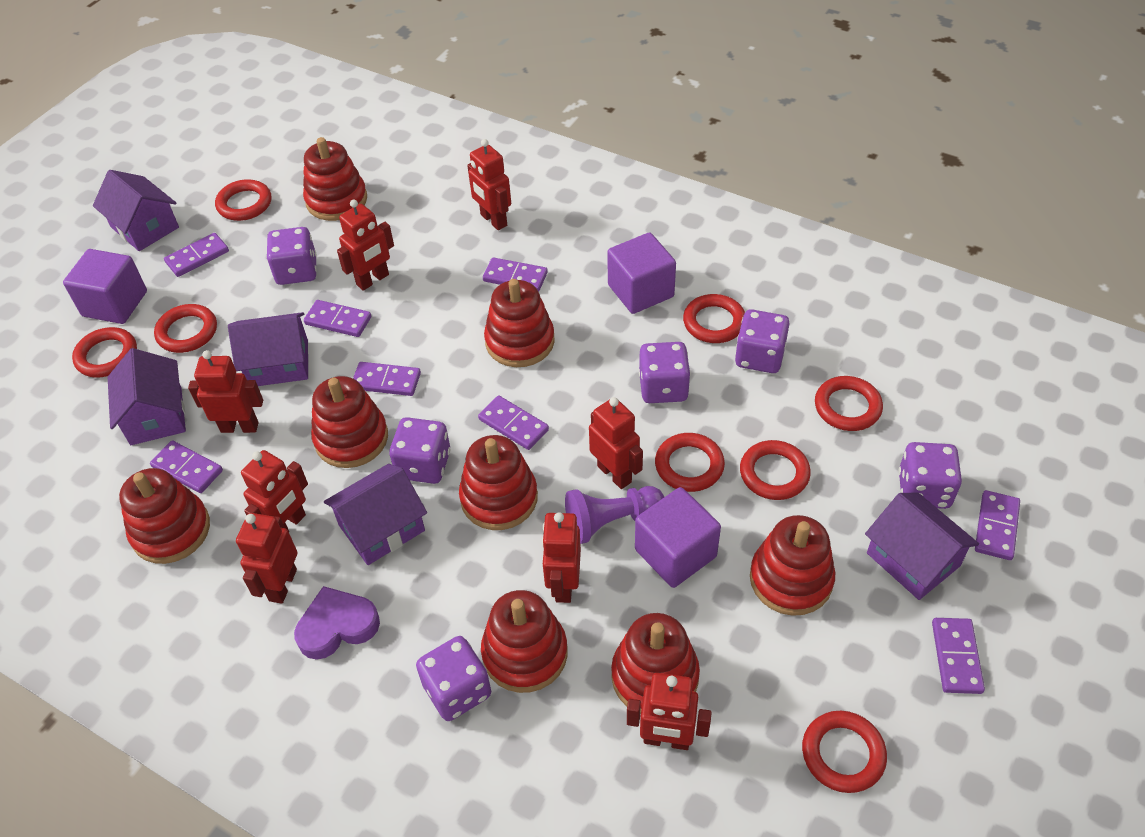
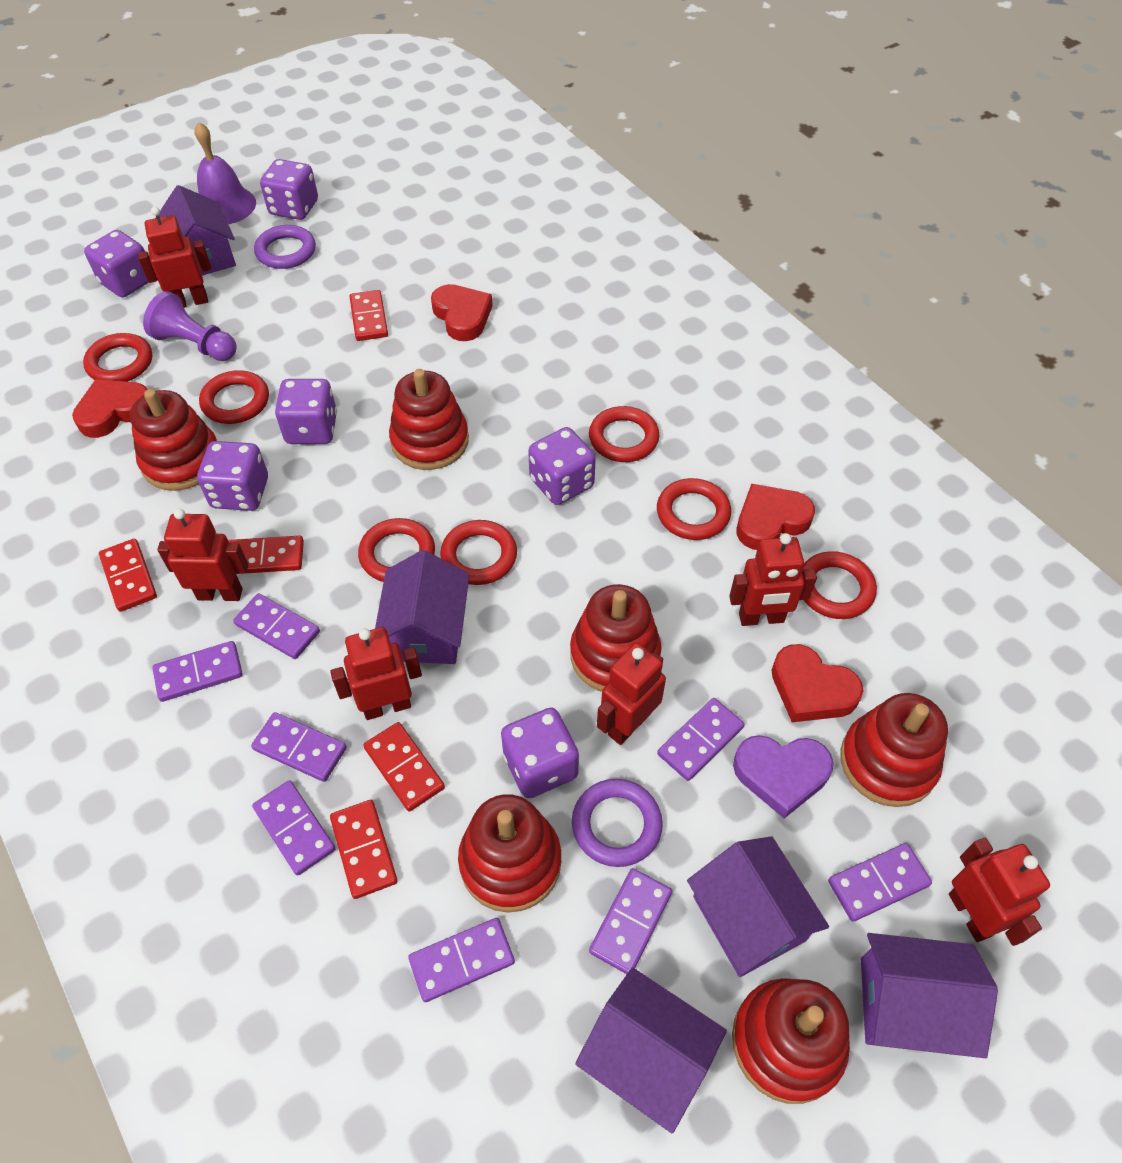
purple bell: 0 -> 1
purple cube: 3 -> 0
purple ring: 0 -> 2
red domino: 0 -> 5
red heart: 0 -> 4
red ring: 8 -> 7
red robot: 8 -> 6
red stacking toy: 8 -> 6

